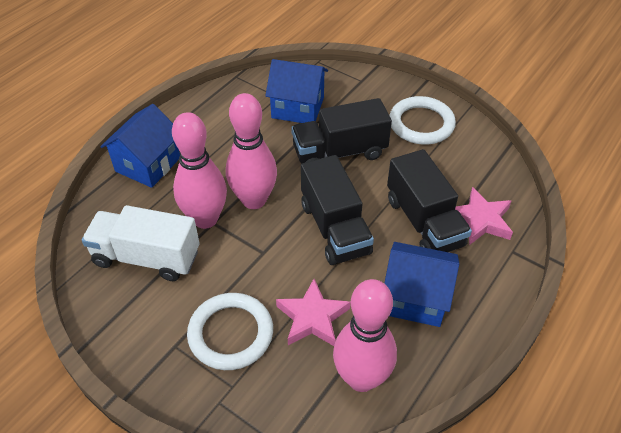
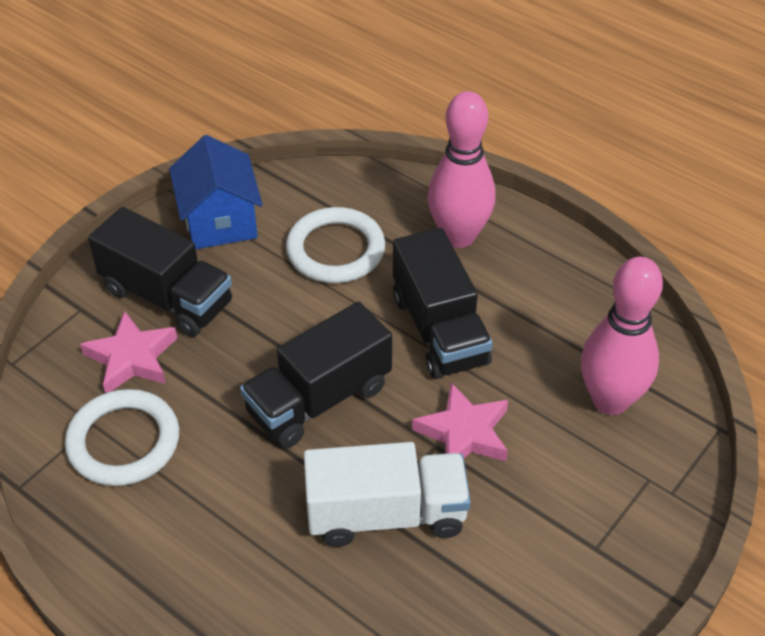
blue house: 3 -> 1
pink bowling pin: 3 -> 2

